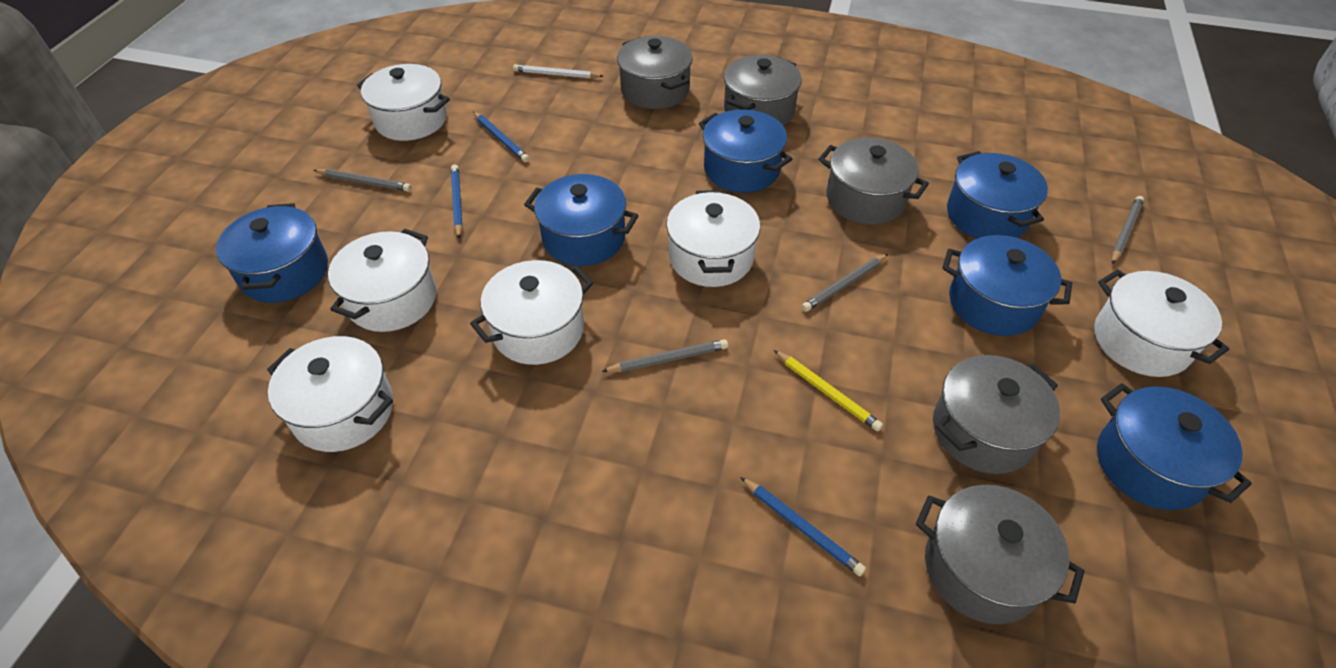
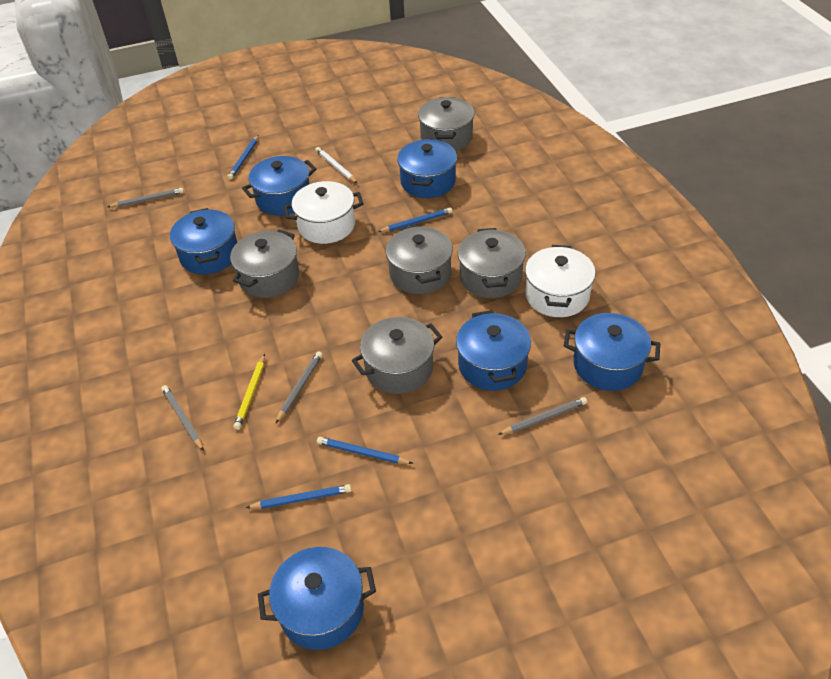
blue pencil: 3 -> 4
white pot: 6 -> 2

